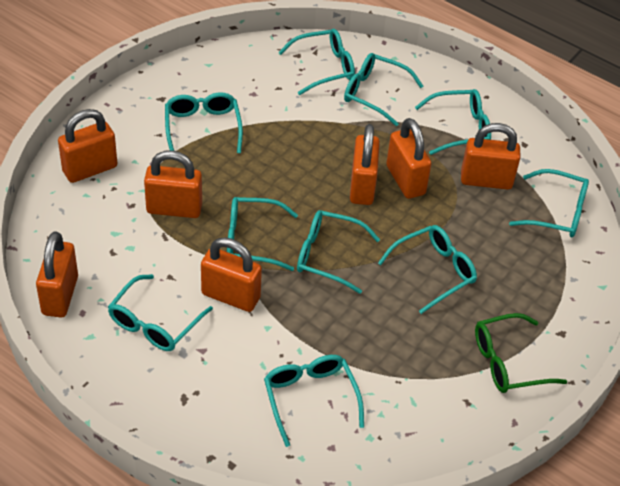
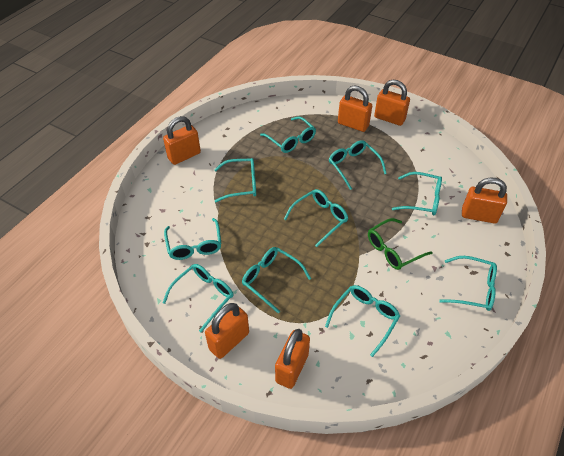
orange padlock: 7 -> 6

